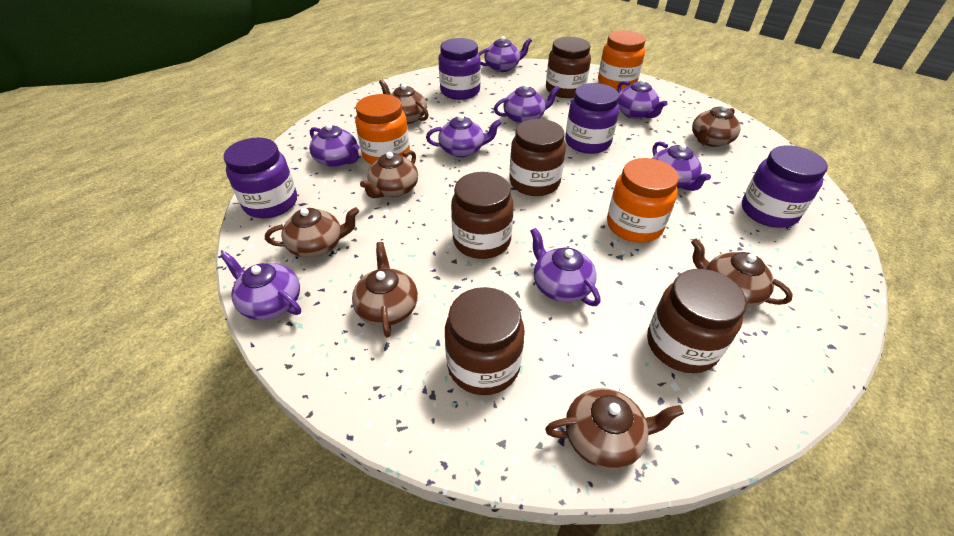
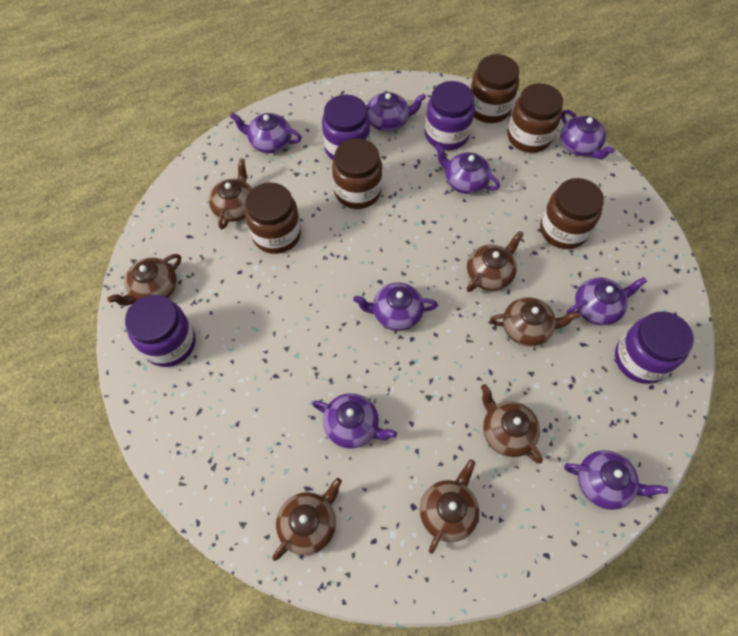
orange jar: 3 -> 0

